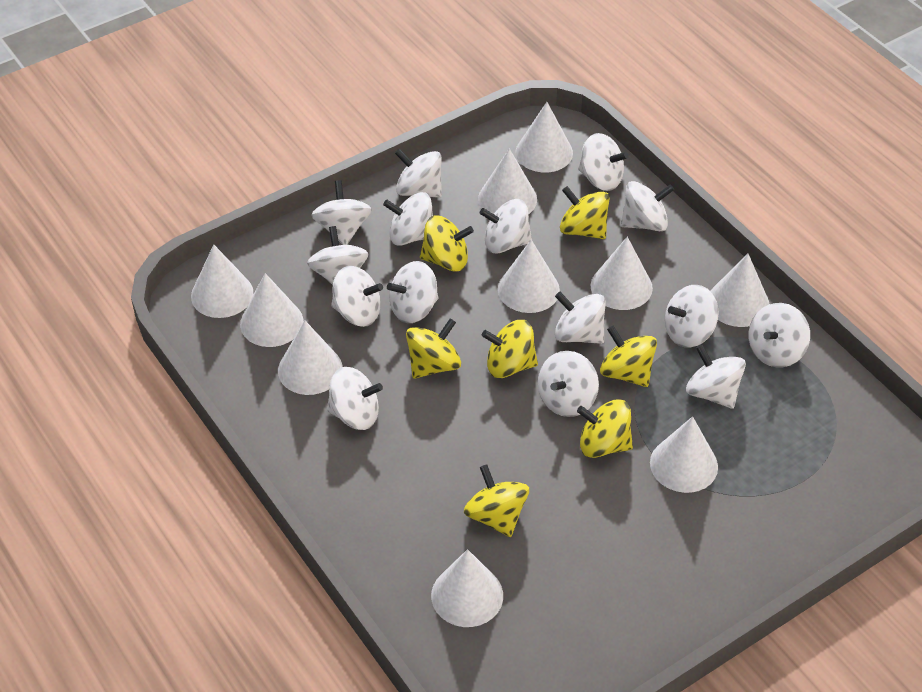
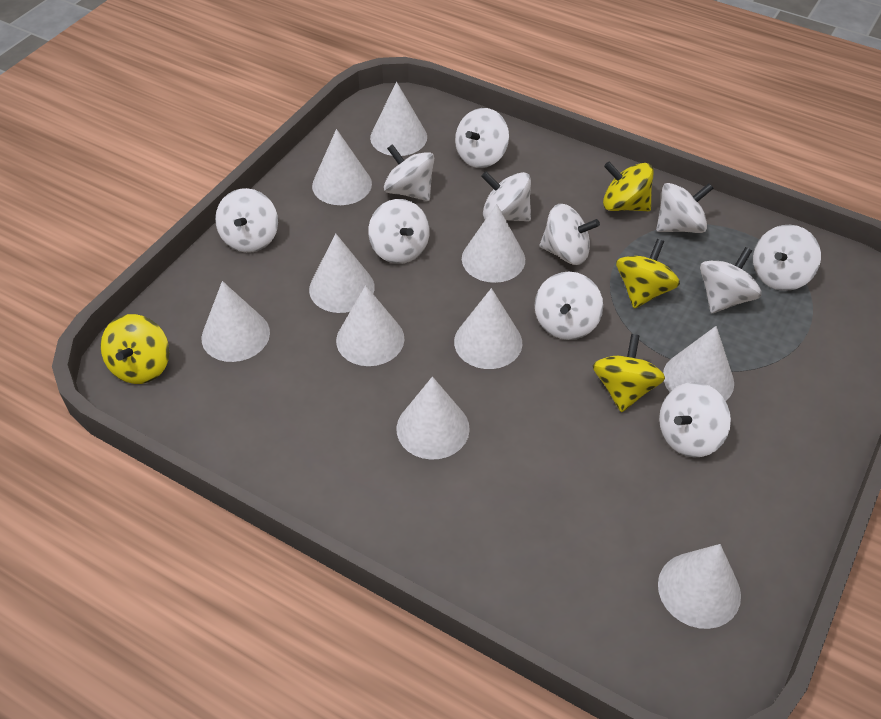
white spinning top: 15 -> 11
yellow spinning top: 7 -> 4

